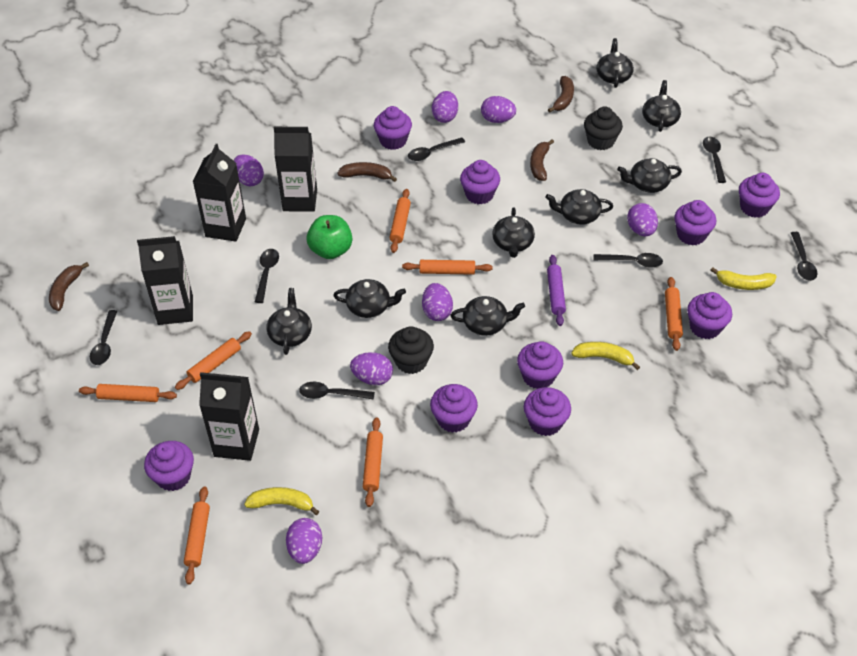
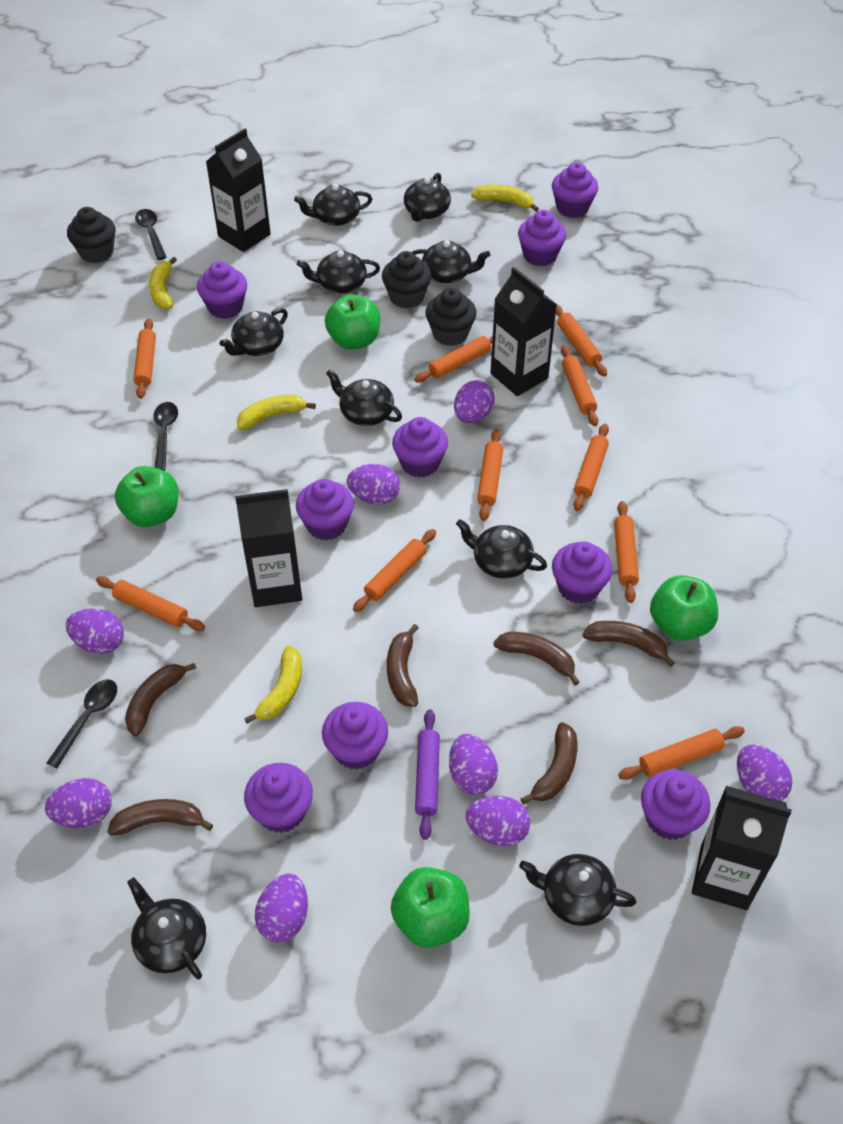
black cupcake: 2 -> 3
black spoon: 7 -> 3
black teapot: 8 -> 9
brown banana: 4 -> 6
green apple: 1 -> 4
orange rolling pin: 7 -> 10
purple egg: 7 -> 8
yellow banana: 3 -> 4

